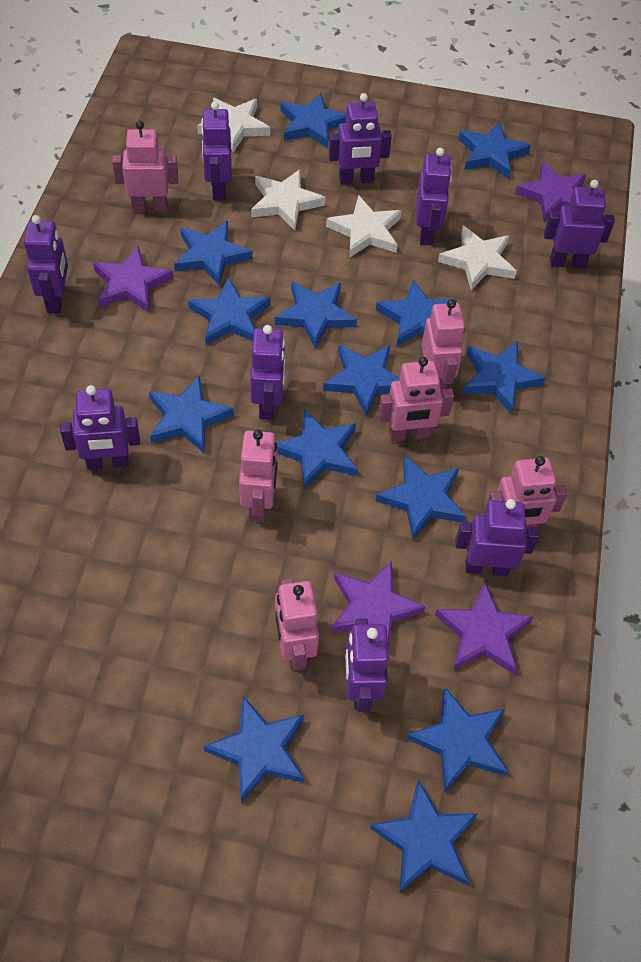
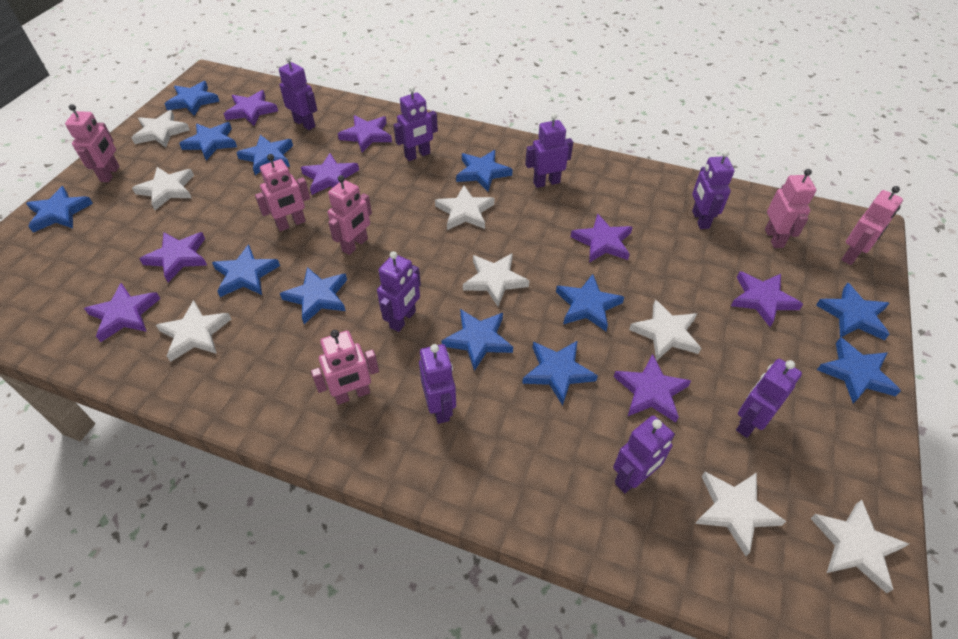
blue star: 14 -> 12
purple robot: 9 -> 8
purple star: 4 -> 8
white star: 4 -> 8

